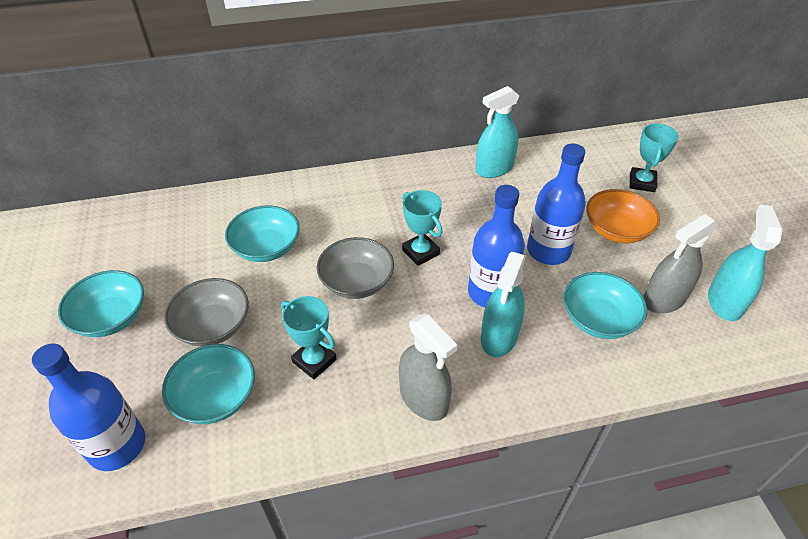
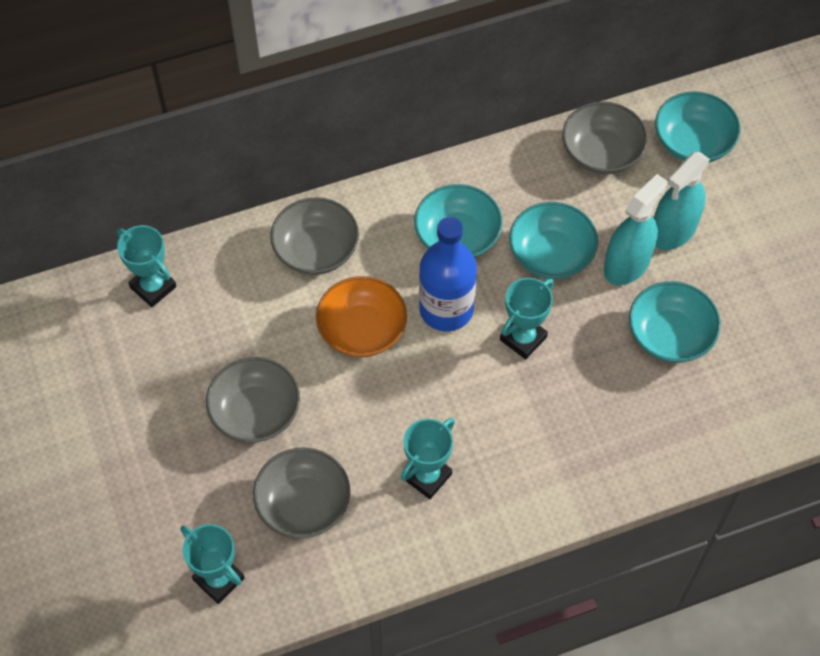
blue bottle: 3 -> 1
grey bowl: 2 -> 4
grey spray bottle: 2 -> 0
turquoise spray bottle: 3 -> 2
turquoise trophy: 3 -> 4

